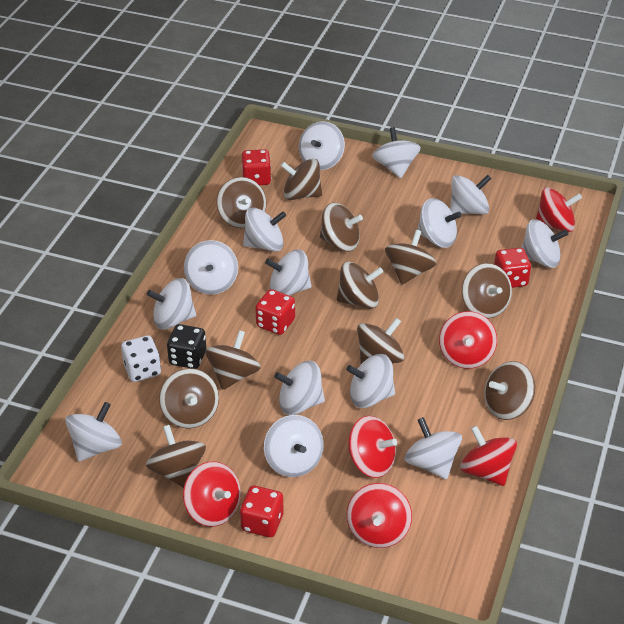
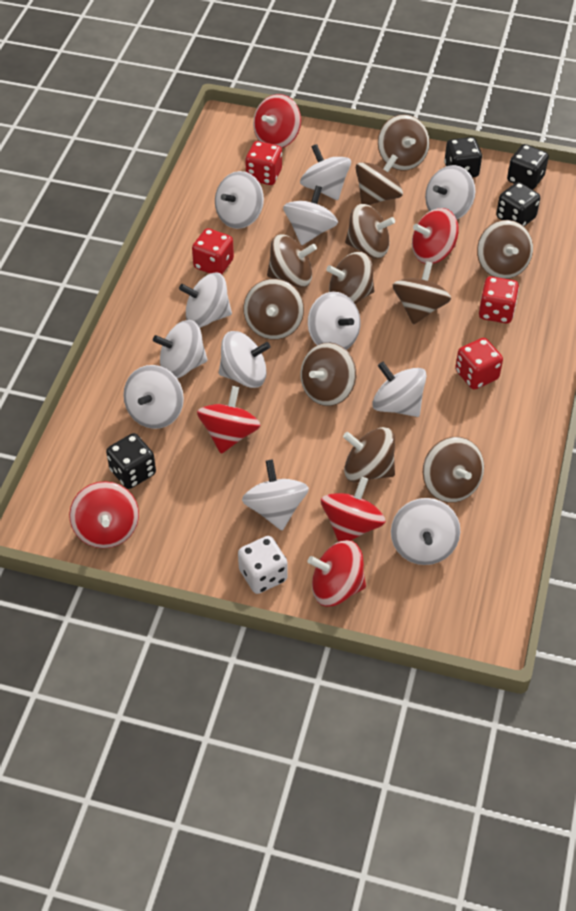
black dice: 1 -> 4
white spinning top: 14 -> 12

